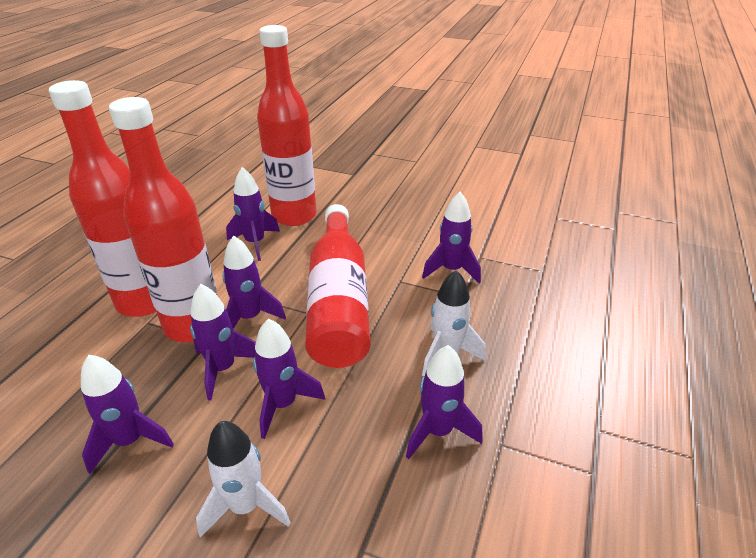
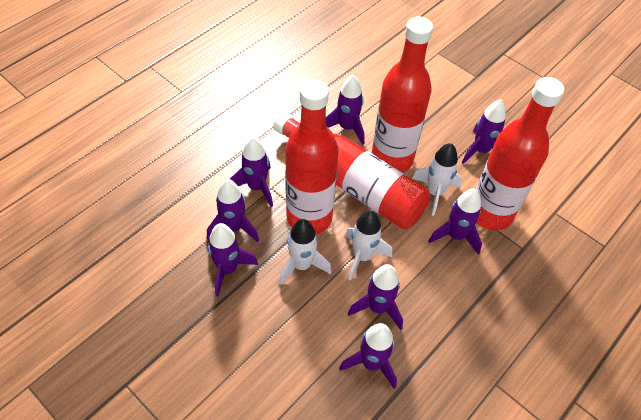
purple rocket: 7 -> 8
white rocket: 2 -> 3

